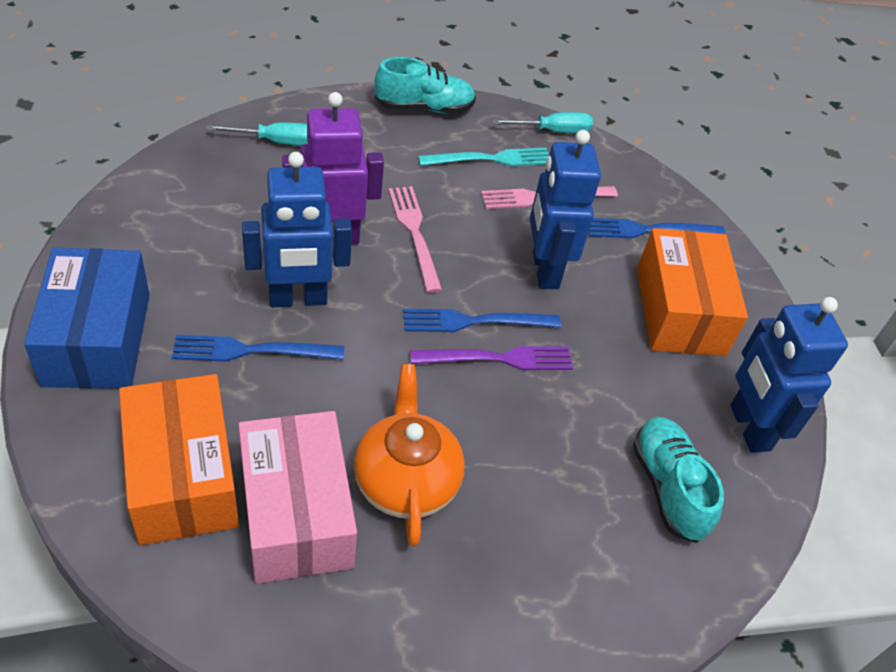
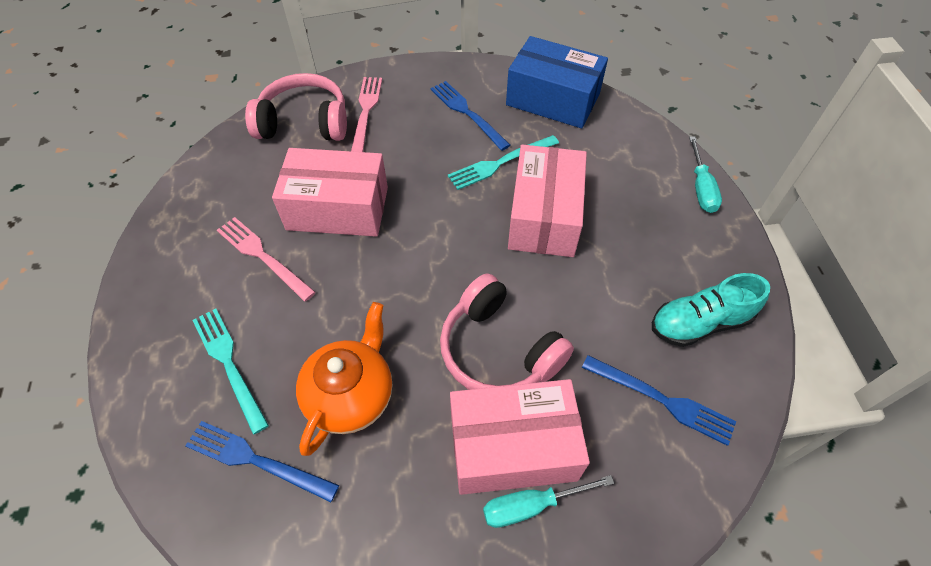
blue robot: 3 -> 0
orange box: 2 -> 0
pink box: 1 -> 3
pink headphones: 0 -> 2
purple fork: 1 -> 0
purple robot: 1 -> 0
turquoise fork: 1 -> 2
turquoise shoe: 2 -> 1

